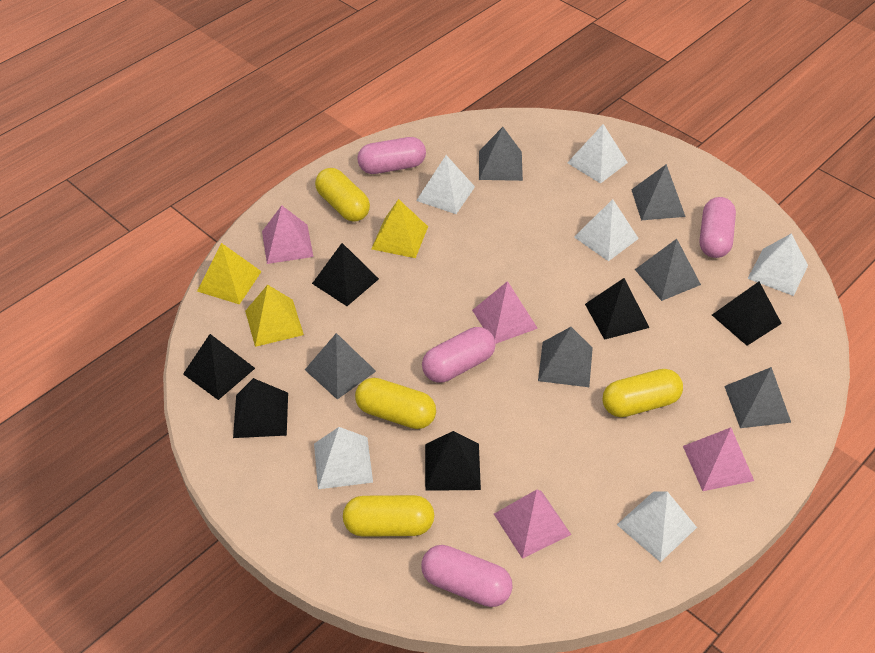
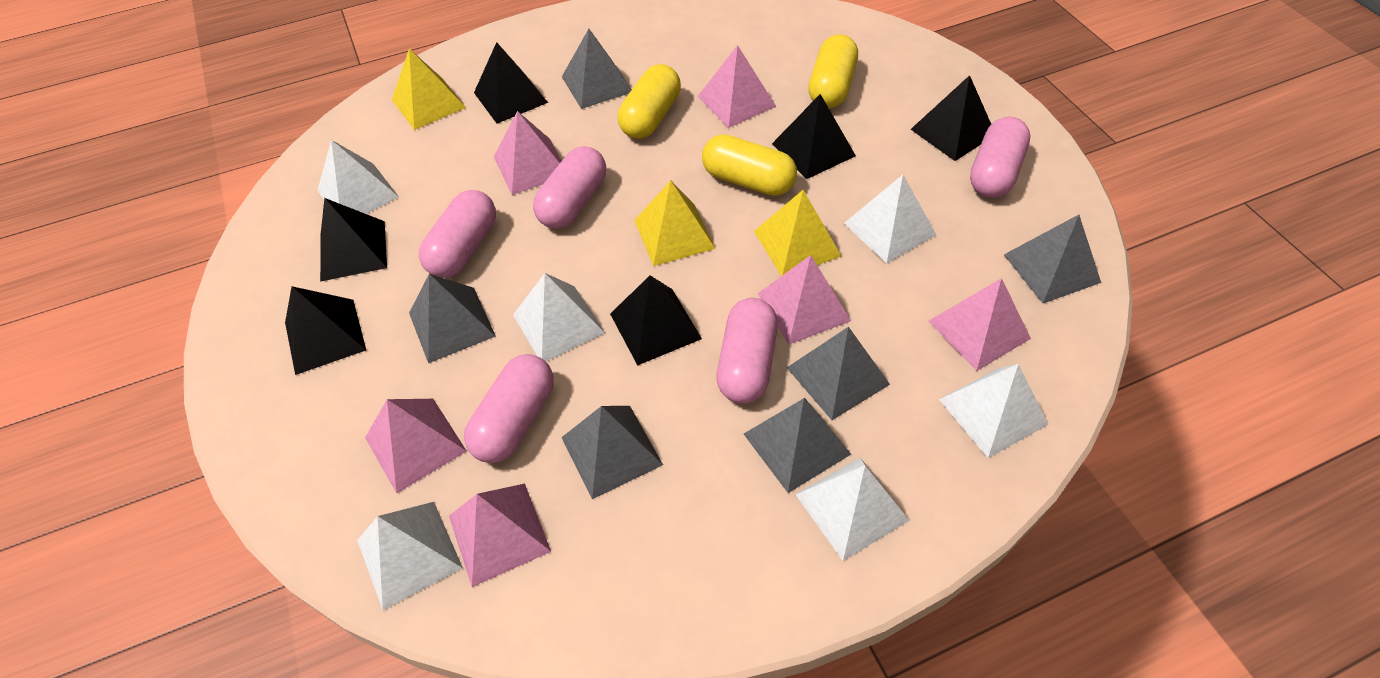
pink capsule: 4 -> 5
pink pyramid: 4 -> 6
yellow capsule: 4 -> 3

